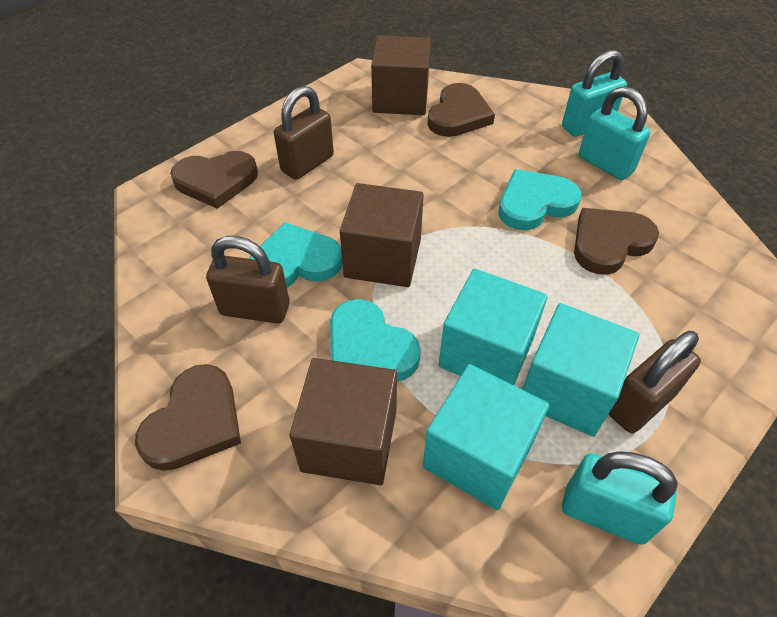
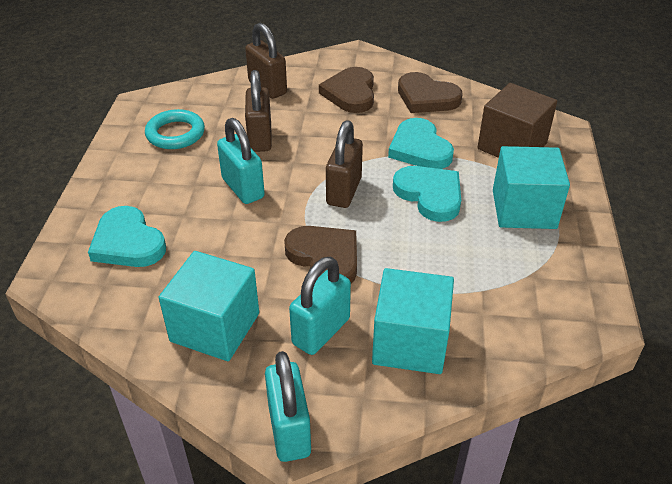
brown cube: 3 -> 1
brown heart: 4 -> 3
turquoise ring: 0 -> 1

